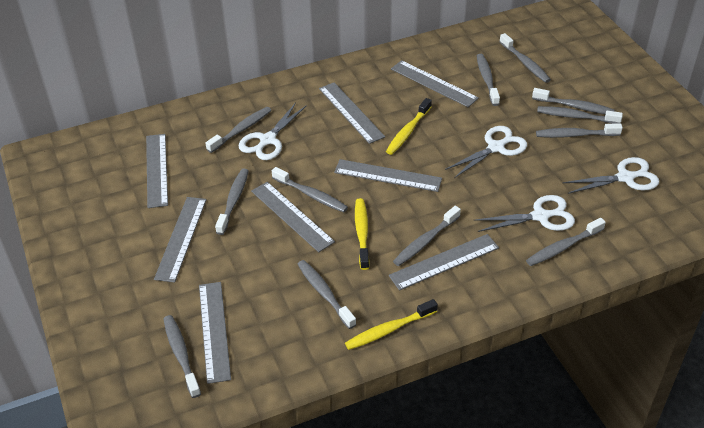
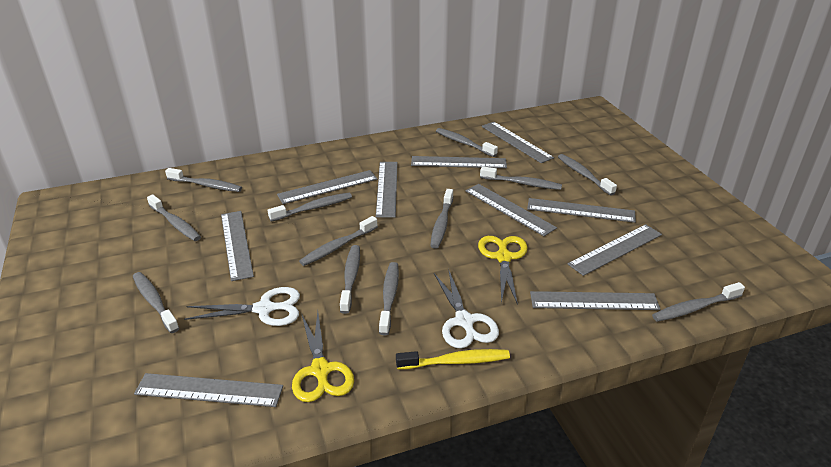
grey ruler: 8 -> 10
white scissors: 4 -> 2
yellow scissors: 0 -> 2
yellow toothbrush: 3 -> 1

